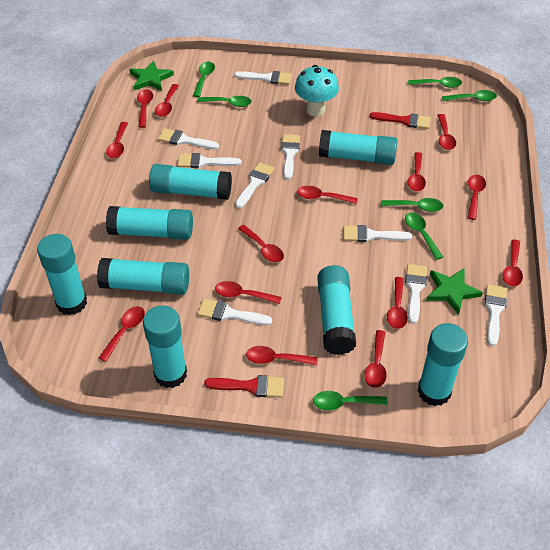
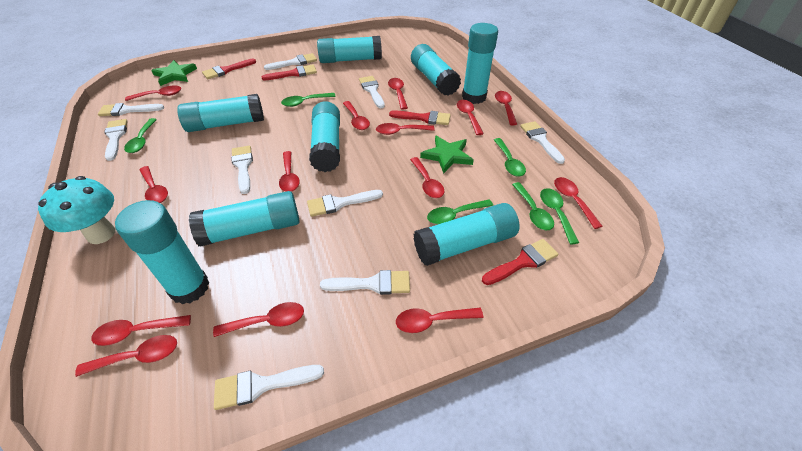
green spoon: 7 -> 6
red brush: 2 -> 4

